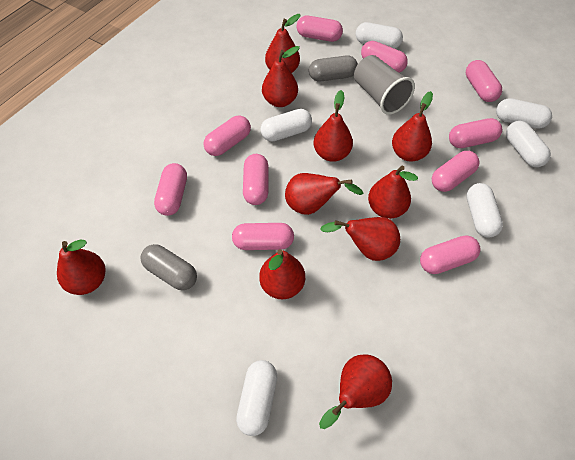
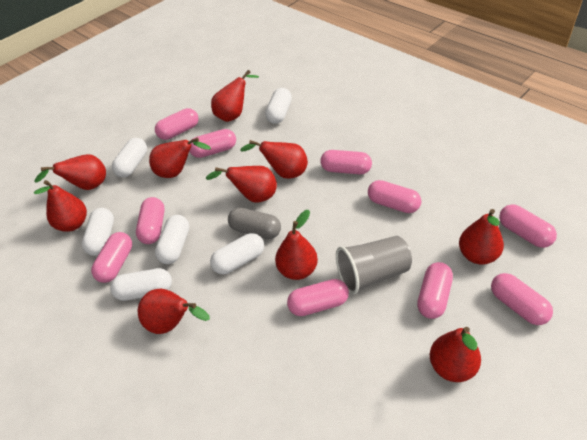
grey capsule: 2 -> 1

